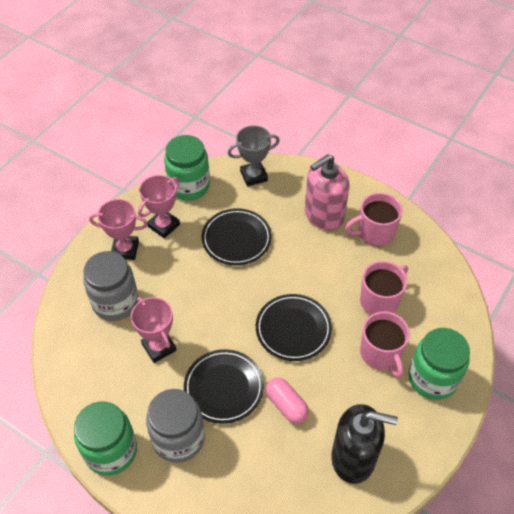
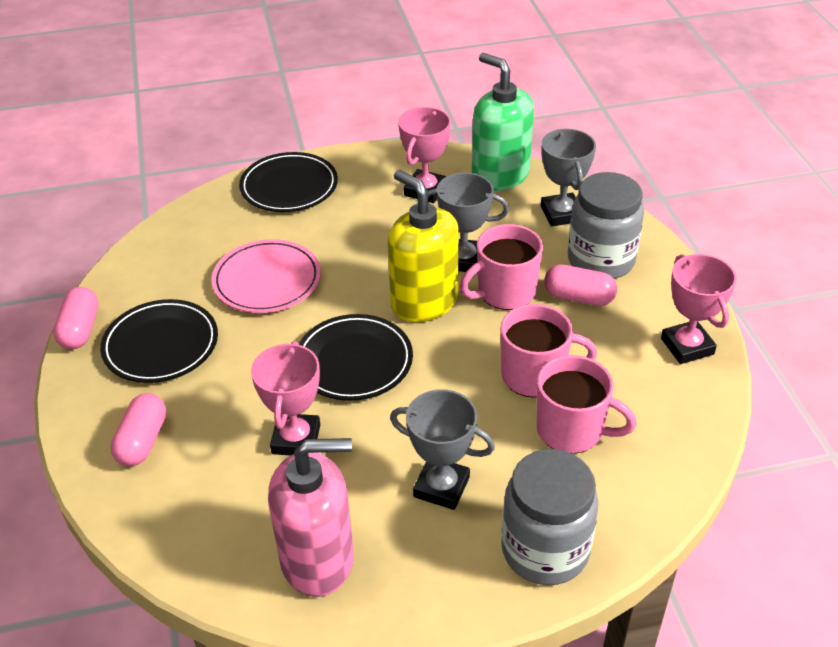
black soap dispenser: 1 -> 0
green jar: 3 -> 0
green soap dispenser: 0 -> 1
grey trophy: 1 -> 3
pink capsule: 1 -> 3
pink plate: 0 -> 1
yellow soap dispenser: 0 -> 1

